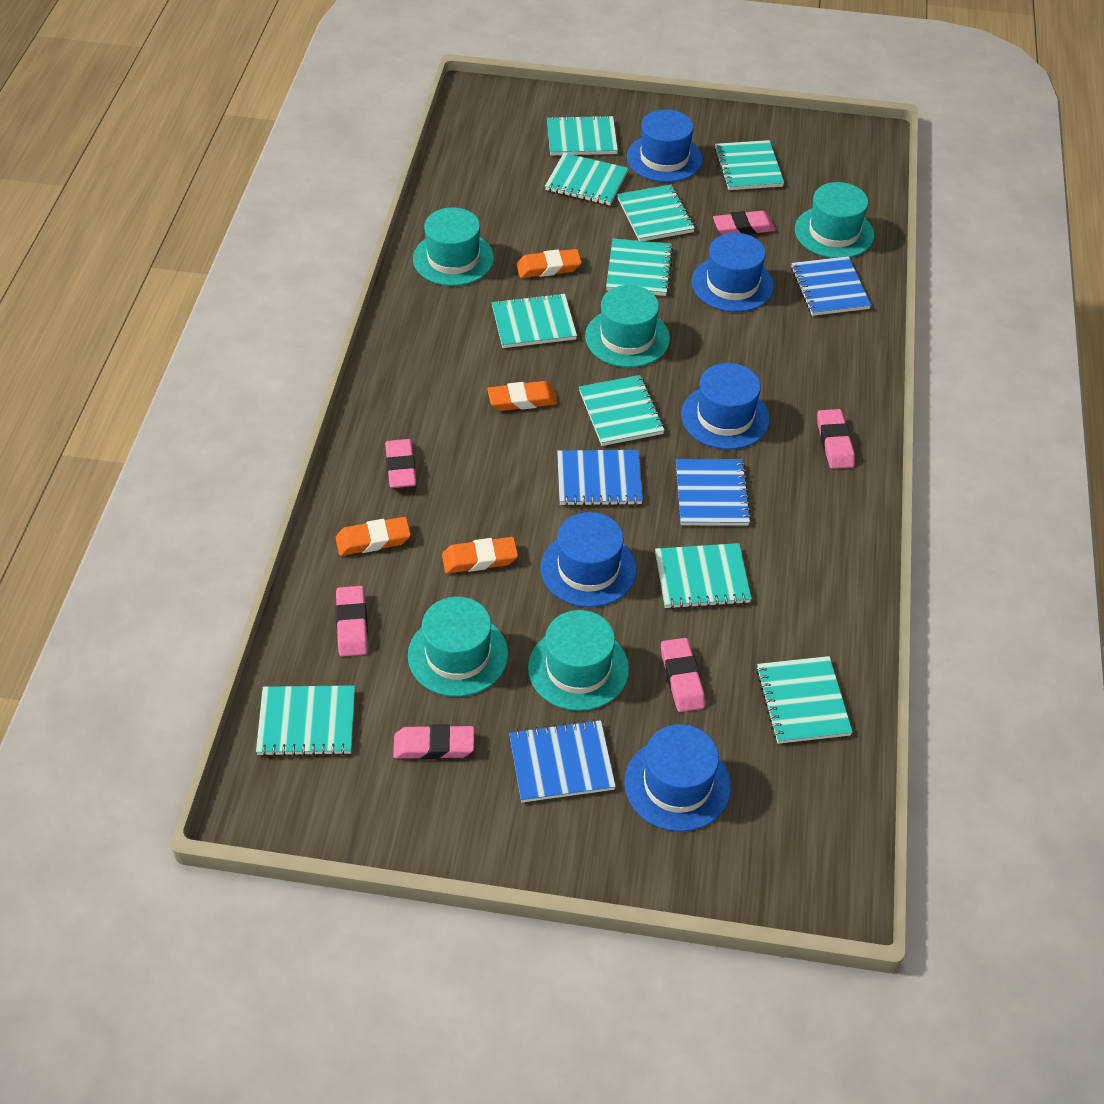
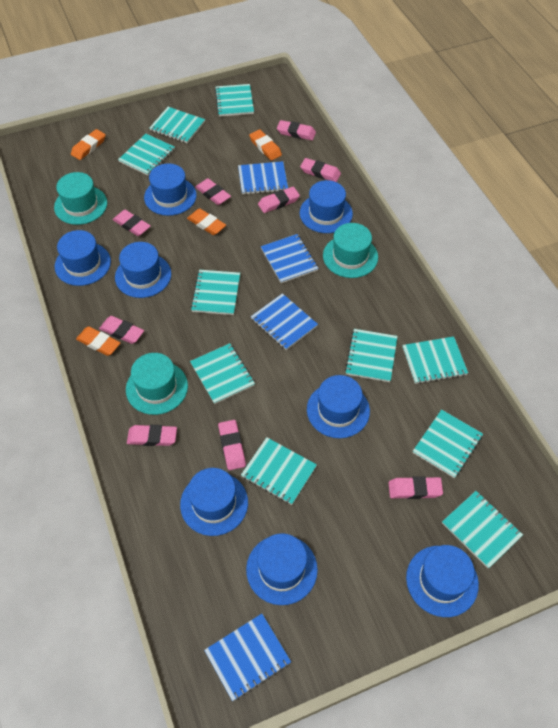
blue hat: 5 -> 8
pink eraser: 6 -> 9
turquoise hat: 5 -> 3

